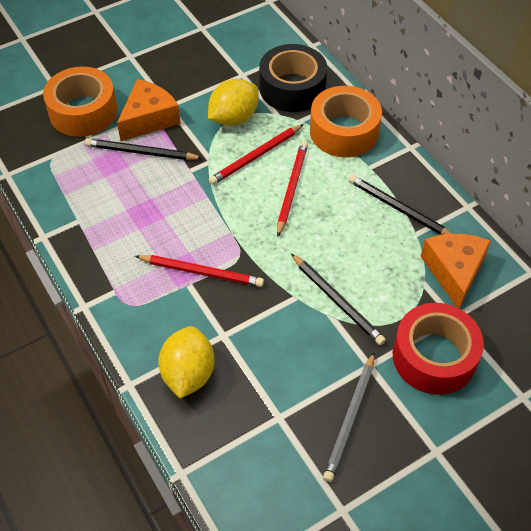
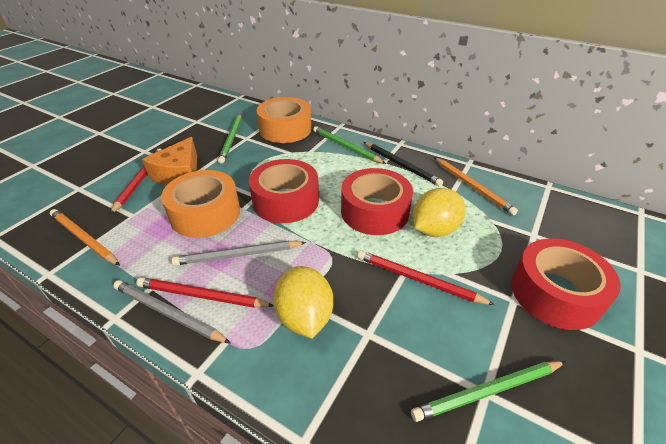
black pencil: 3 -> 1
black tape: 1 -> 0
green pencil: 0 -> 3
grey pencil: 1 -> 2
orange cheese: 2 -> 1
orange pencil: 0 -> 2
red tape: 1 -> 3

